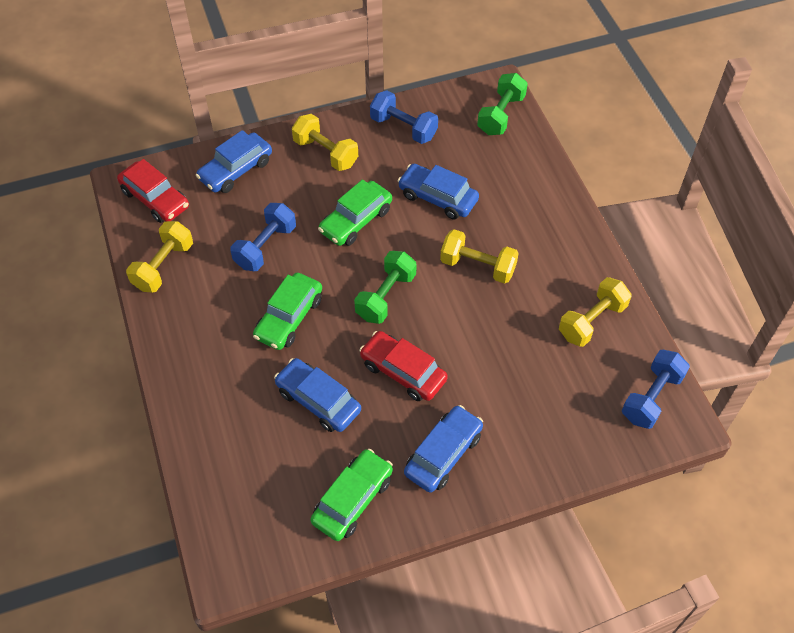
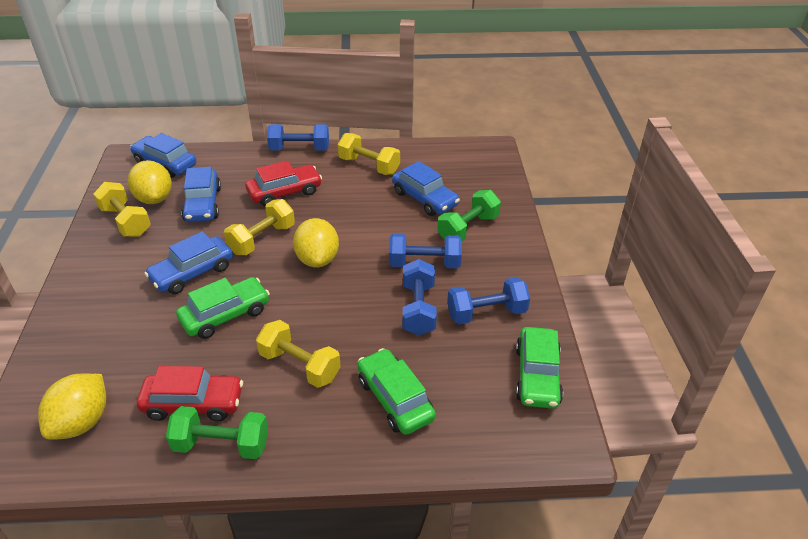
blue dumbbell: 3 -> 4
yellow lemon: 0 -> 3

